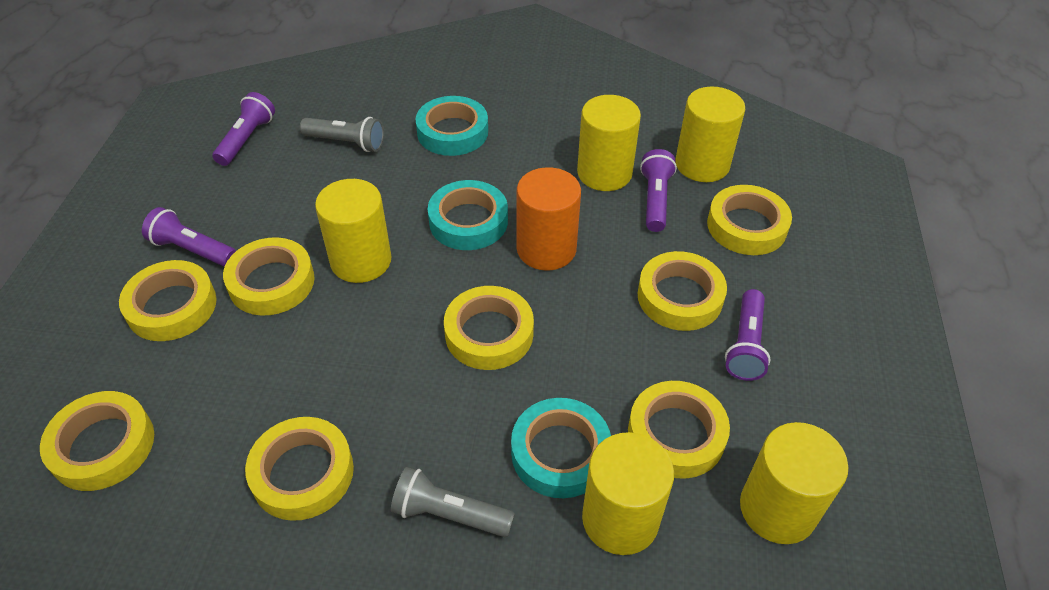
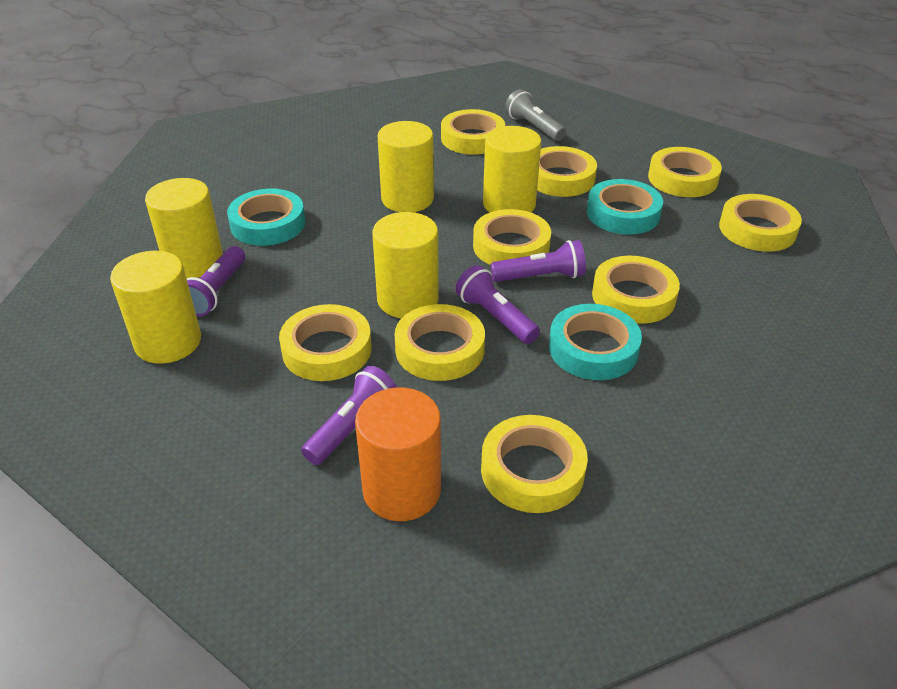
grey flashlight: 2 -> 1
yellow tape: 8 -> 9

